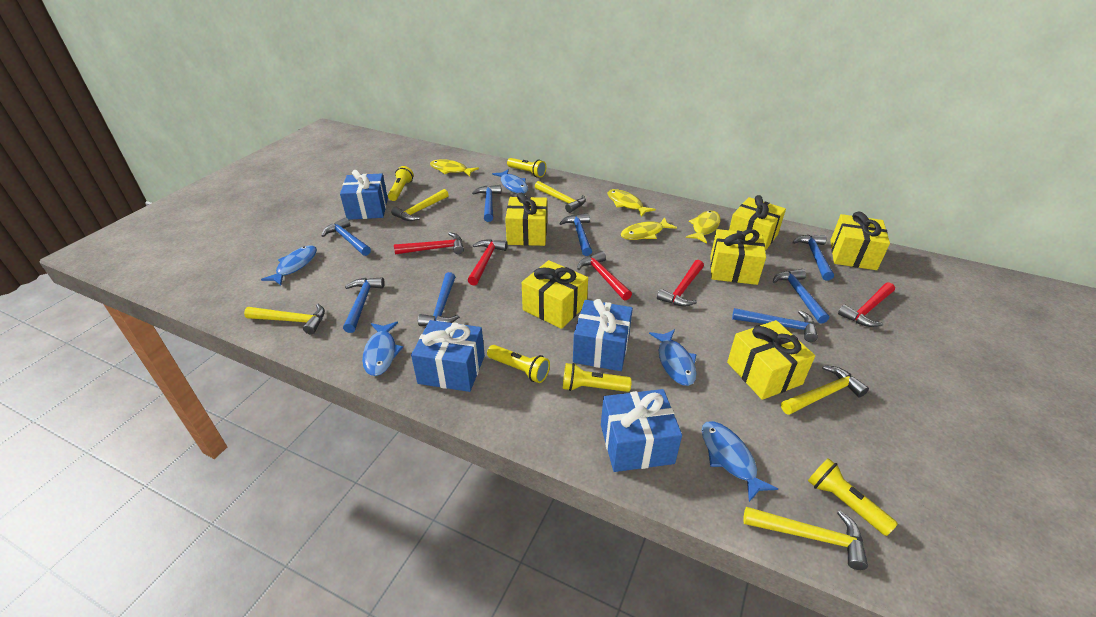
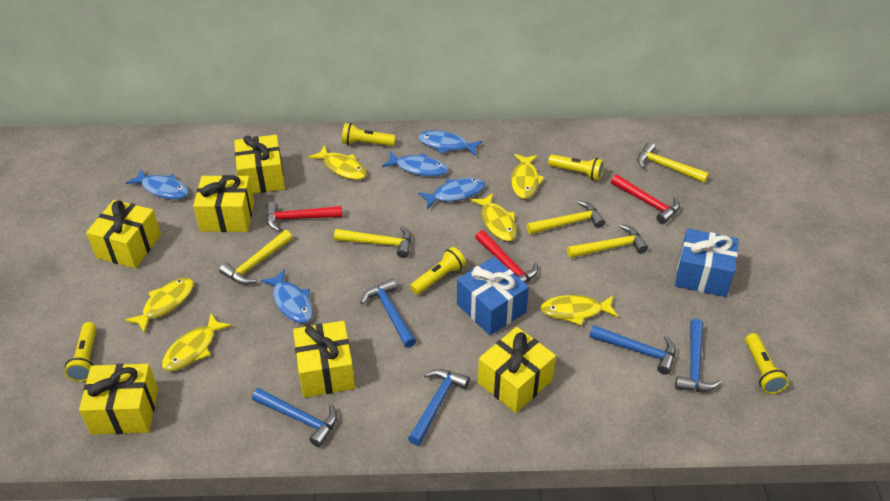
blue gift: 4 -> 2
blue hammer: 8 -> 5
red hammer: 5 -> 3
yellow fish: 4 -> 6

